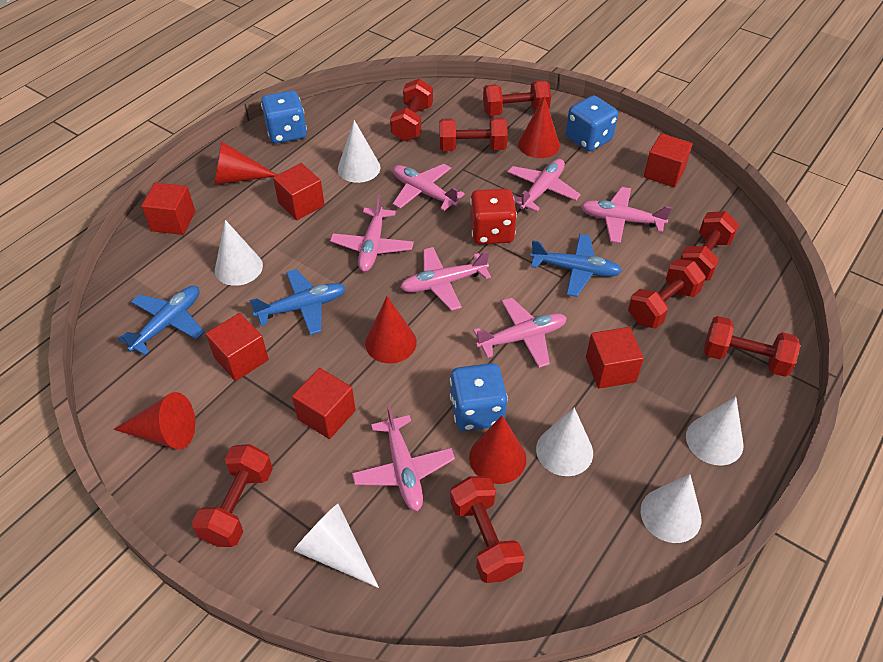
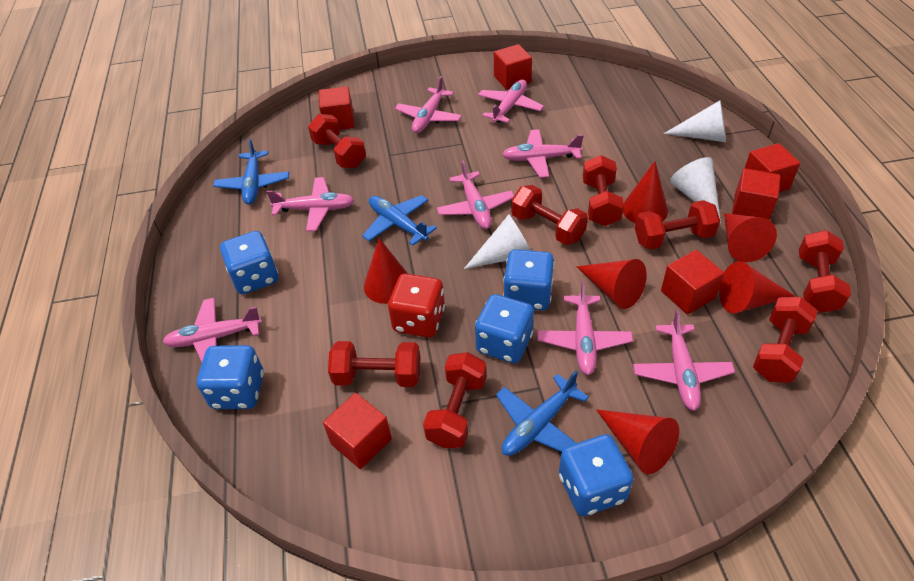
blue dice: 3 -> 5
pink plane: 7 -> 8
red cone: 5 -> 6
white cone: 6 -> 3

